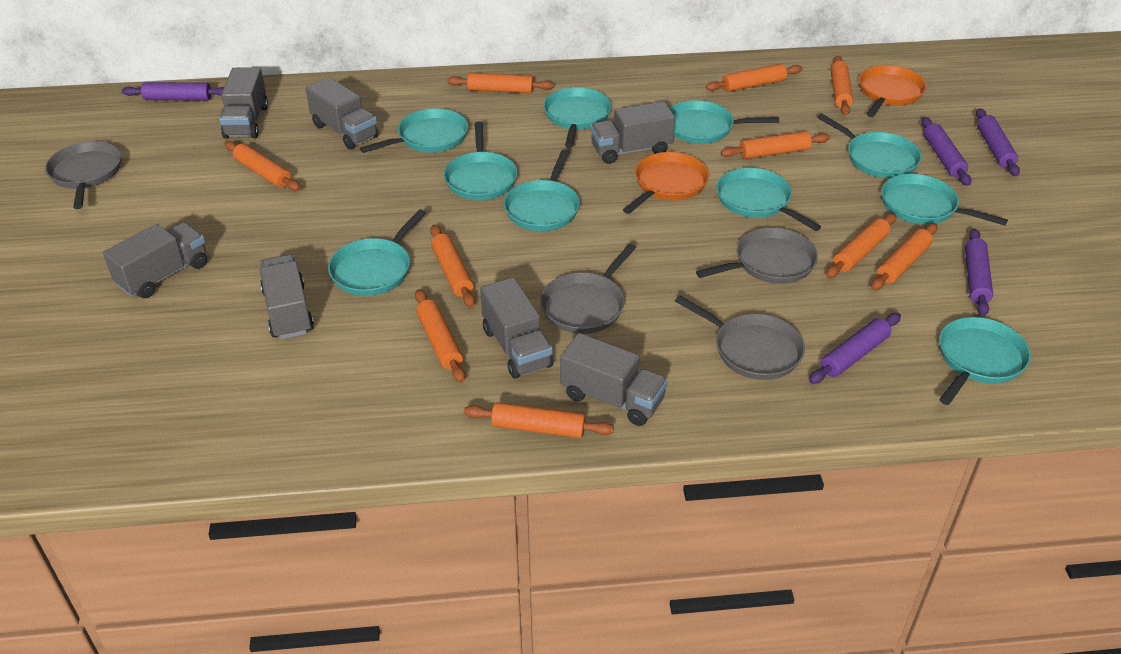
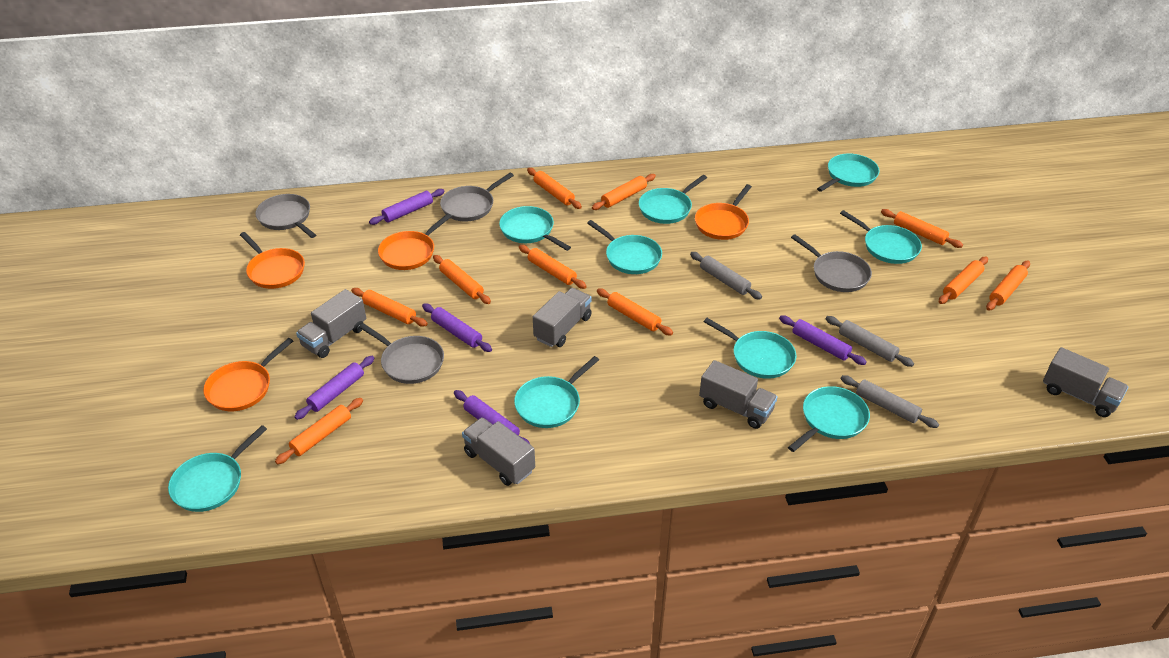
grey rolling pin: 0 -> 3
grey truck: 7 -> 5
orange pan: 2 -> 4
turquoise pan: 10 -> 9

